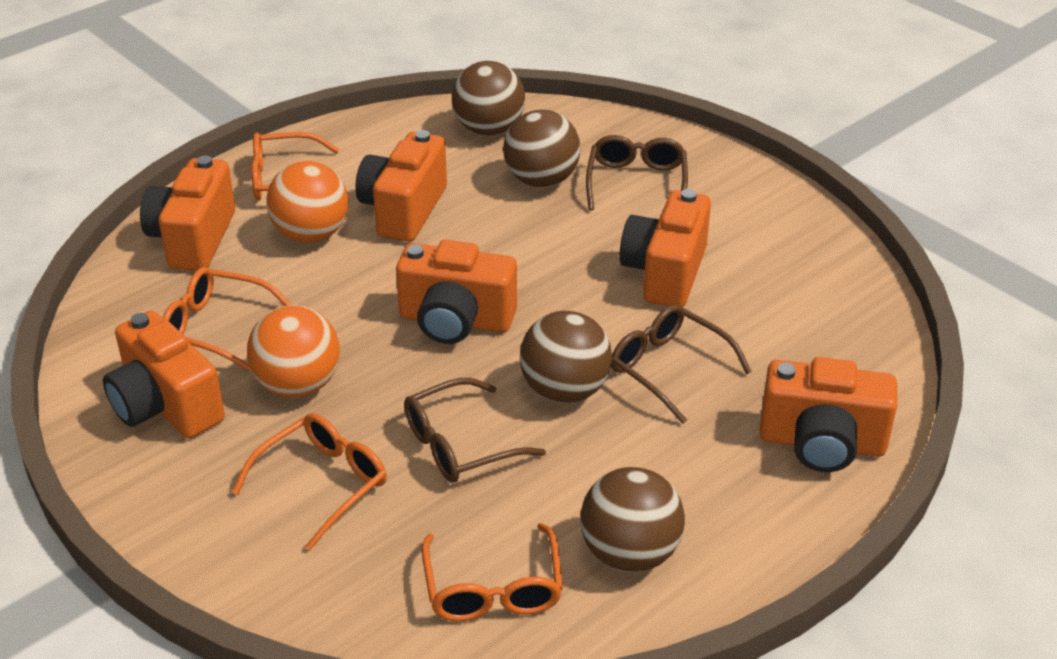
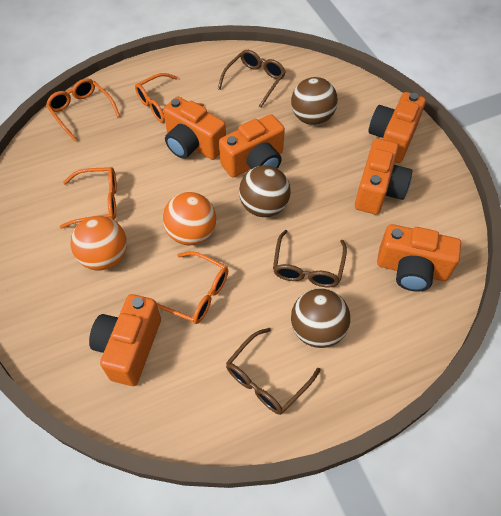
brown ball: 4 -> 3

